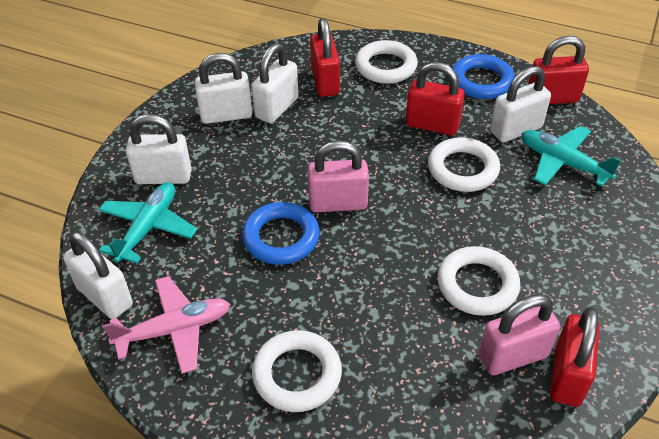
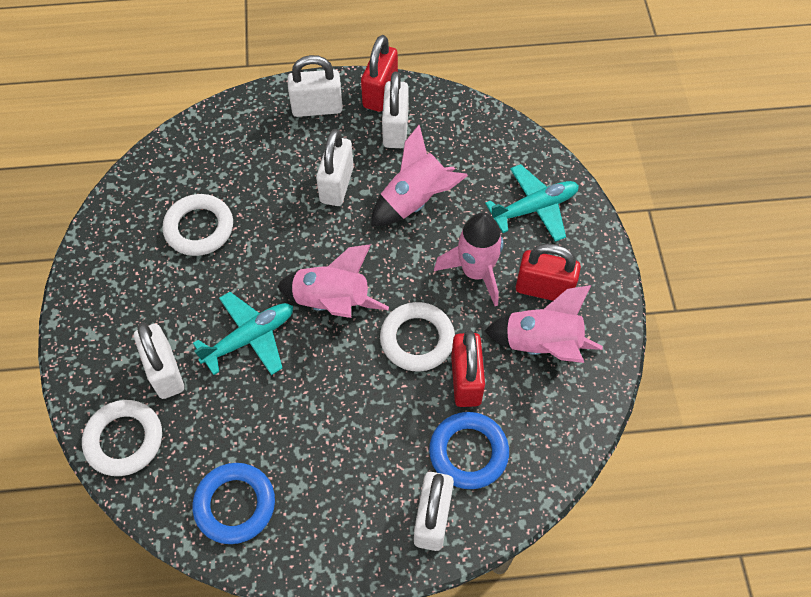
pink padlock: 2 -> 0
pink plane: 1 -> 0
pink rocket: 0 -> 4
red padlock: 4 -> 3
white ring: 4 -> 3

